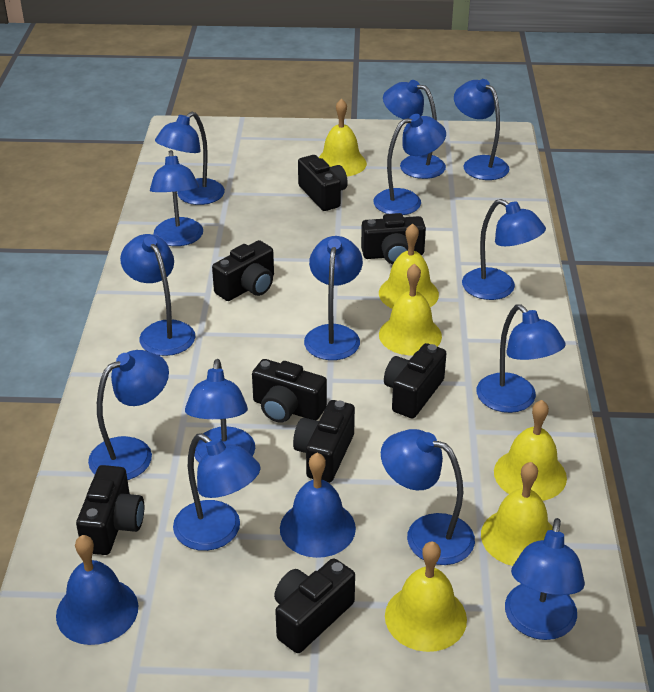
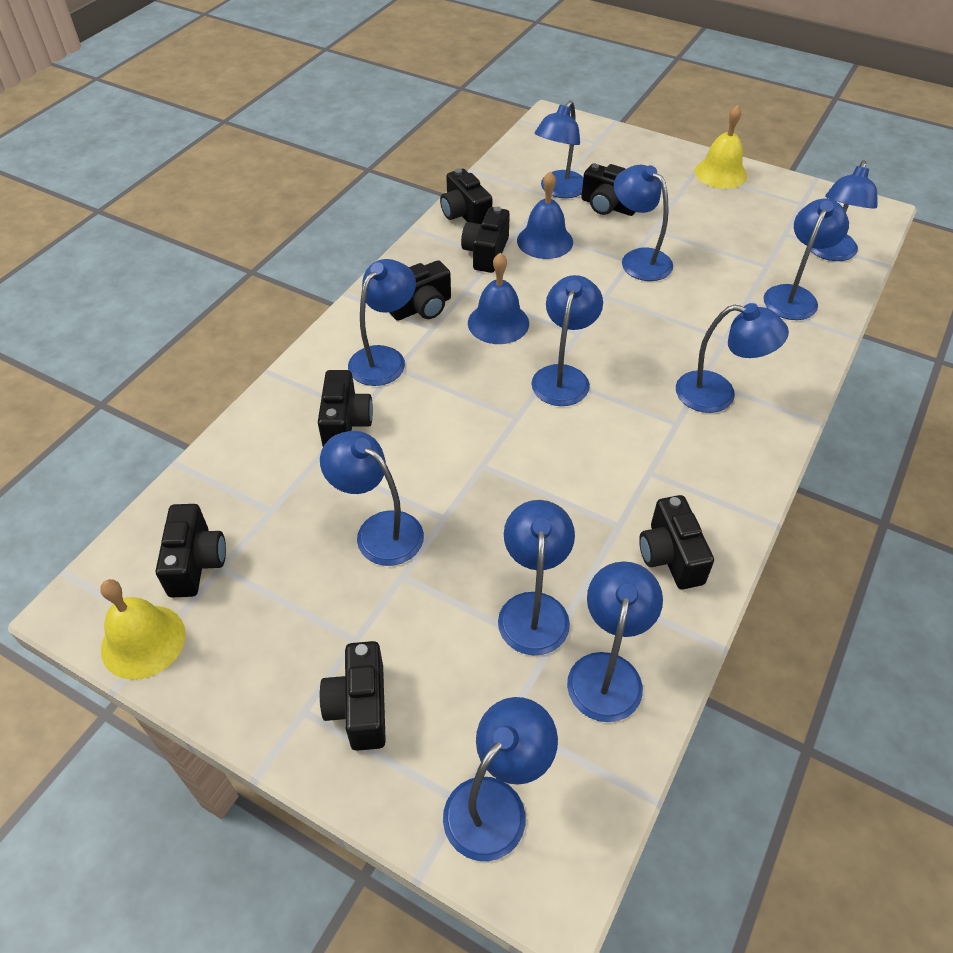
blue lamp: 14 -> 11
yellow bell: 6 -> 2

